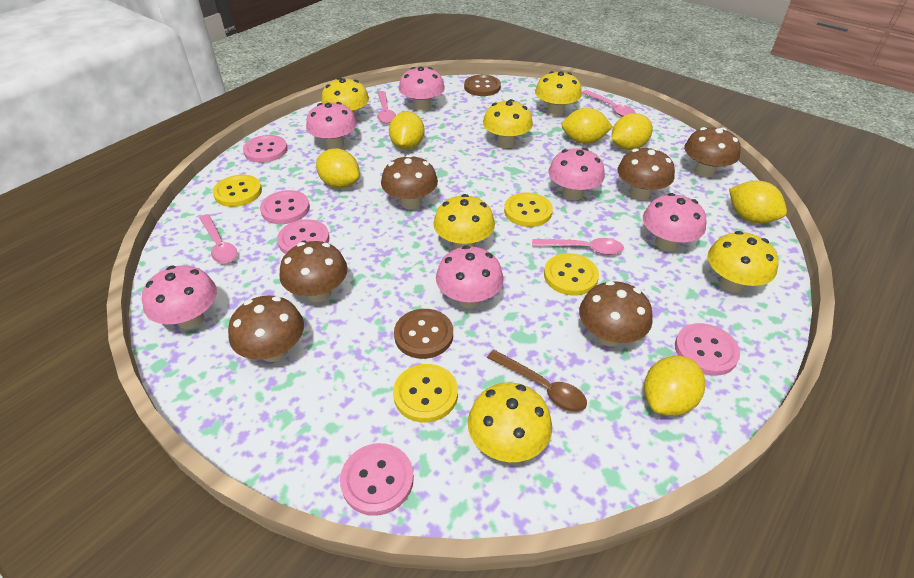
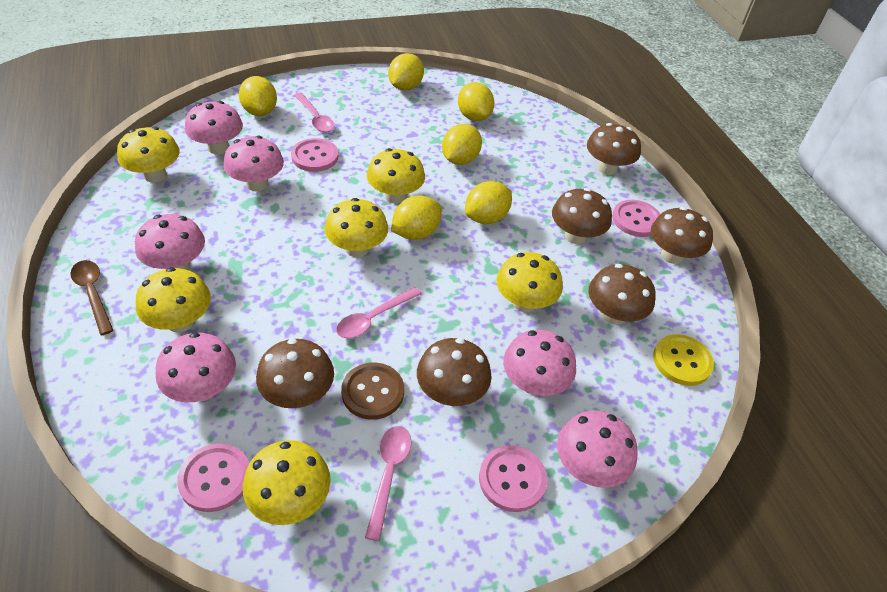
brown button: 2 -> 1
pink button: 5 -> 4
pink spoon: 4 -> 3
yellow button: 4 -> 1

